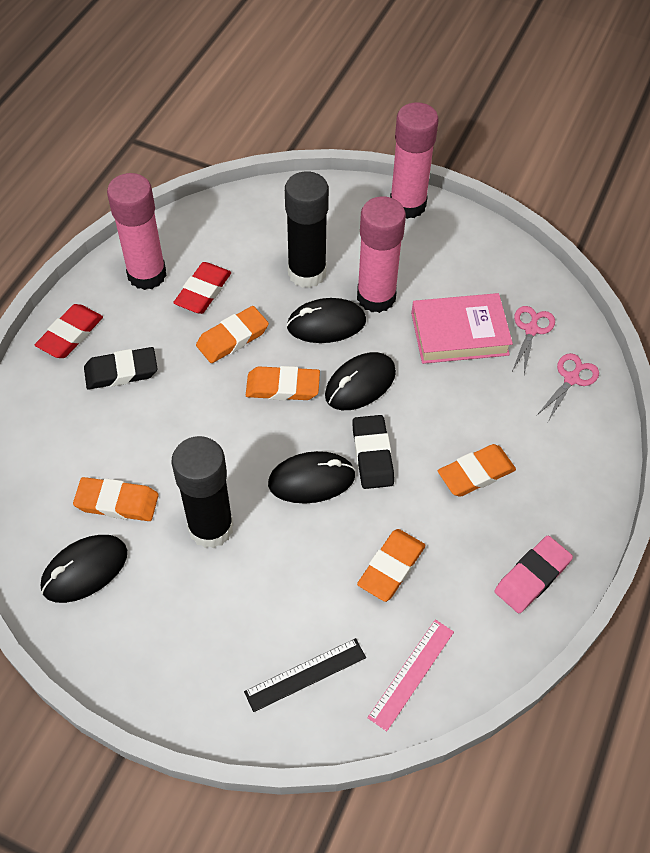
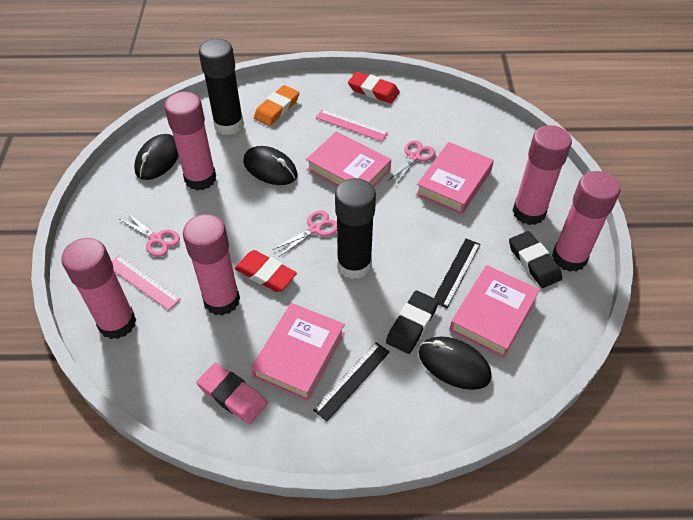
black mouse: 4 -> 3
black ruler: 1 -> 2
orange eraser: 5 -> 1
pink book: 1 -> 4
pink glue stick: 3 -> 5
pink ruler: 1 -> 2
pink scissors: 2 -> 3

